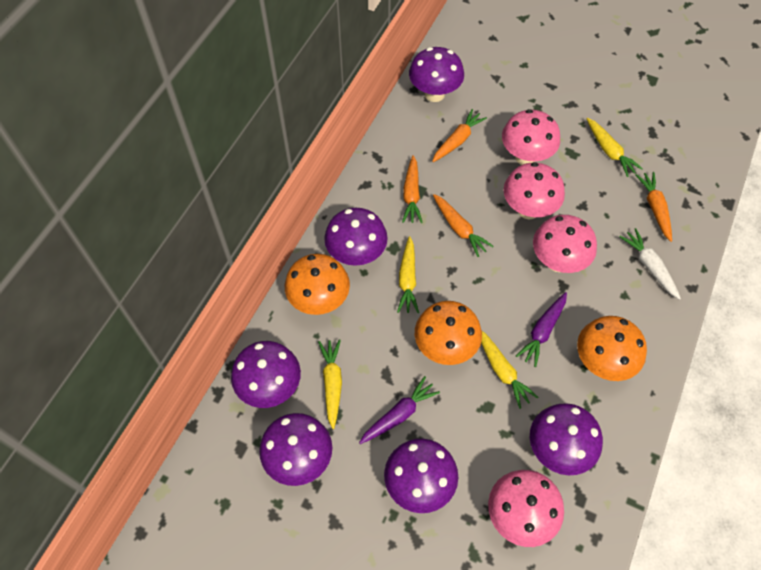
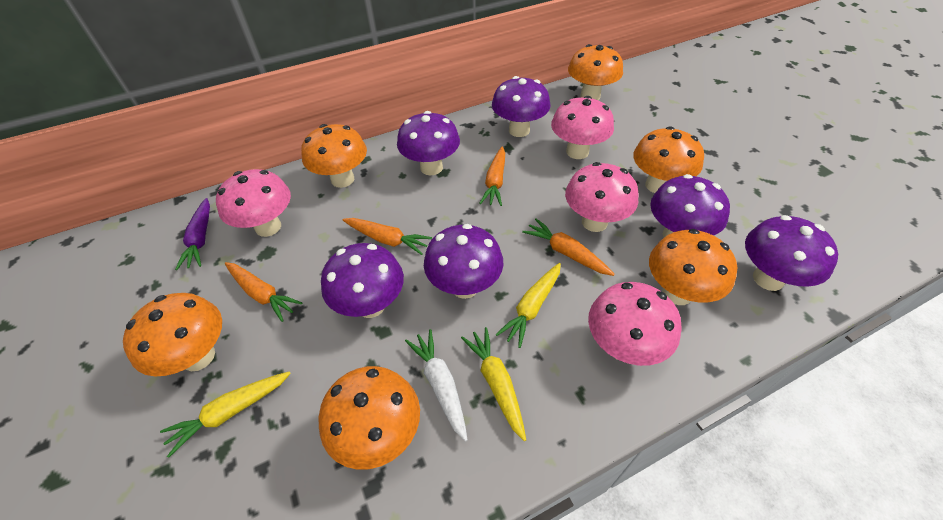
orange mushroom: 3 -> 6
purple carrot: 2 -> 1
yellow carrot: 4 -> 3

